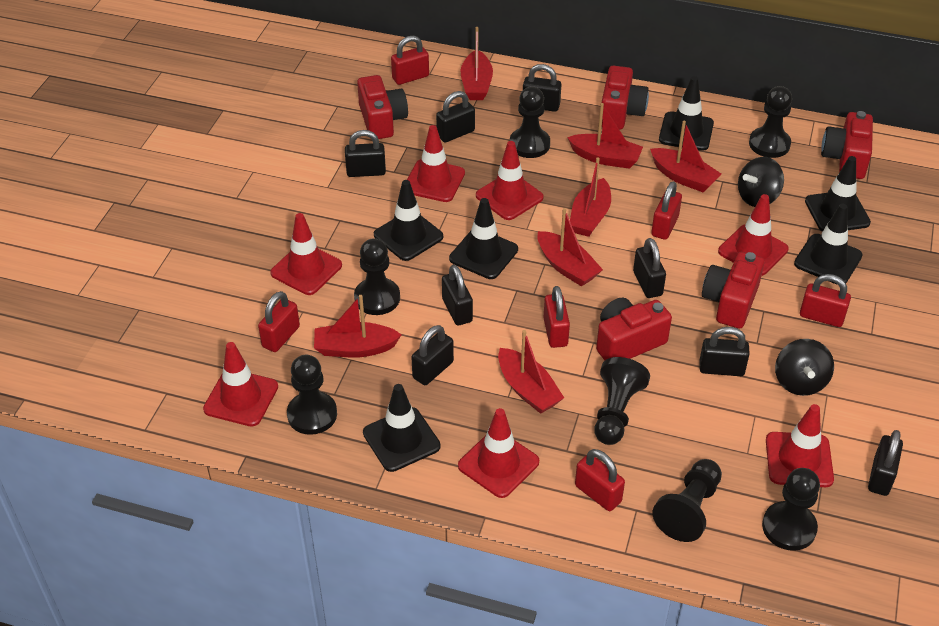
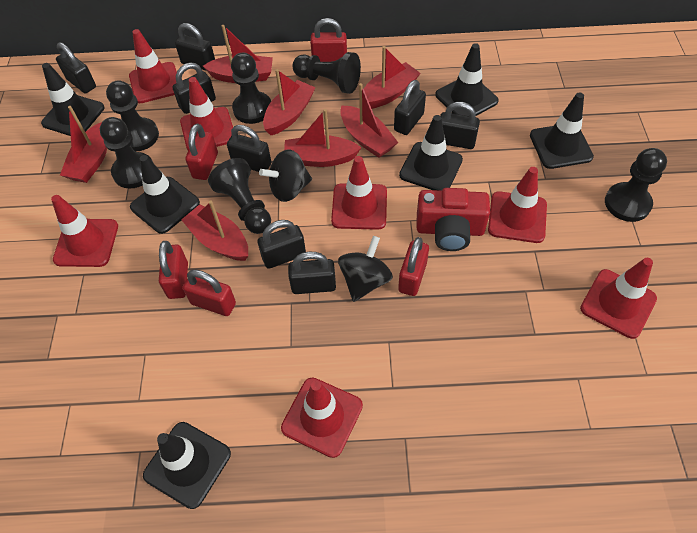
black pawn: 7 -> 6
red camera: 5 -> 1
red padlock: 6 -> 5

